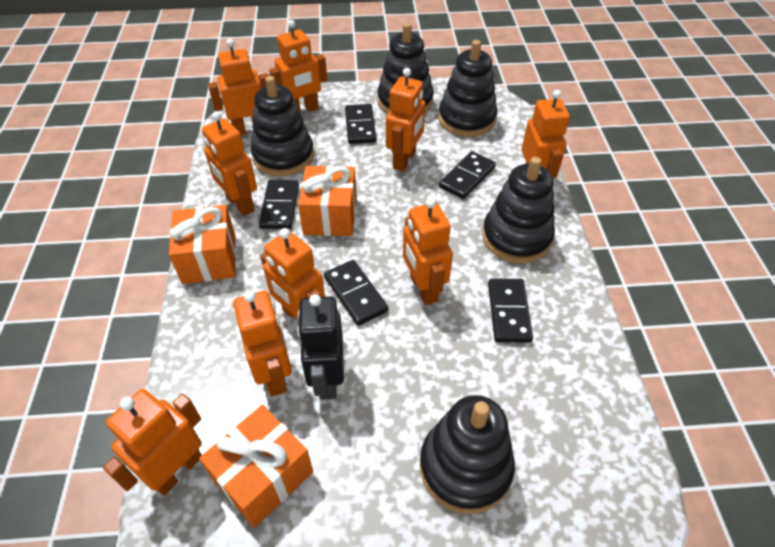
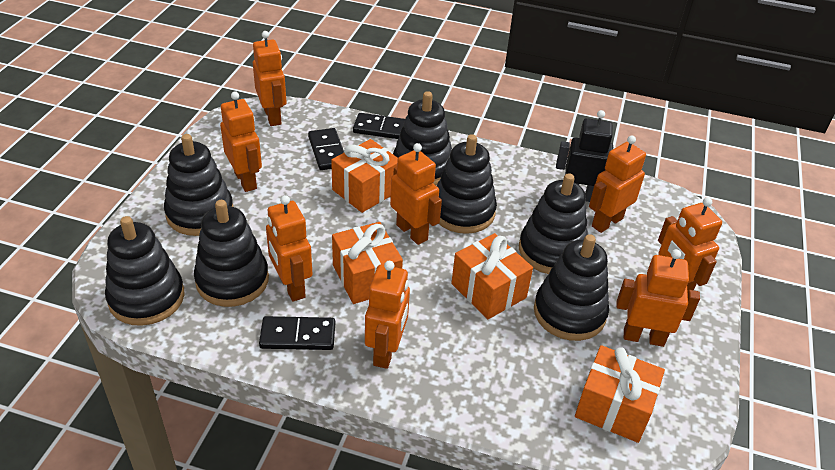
black domino: 5 -> 3
black stacking toy: 5 -> 7
orange gift: 3 -> 4
orange robot: 9 -> 8

